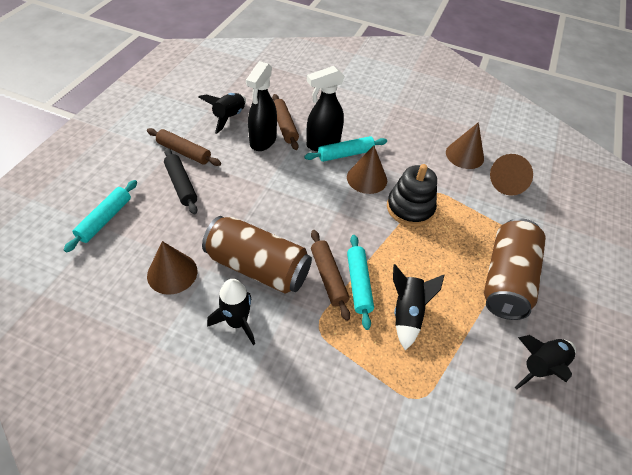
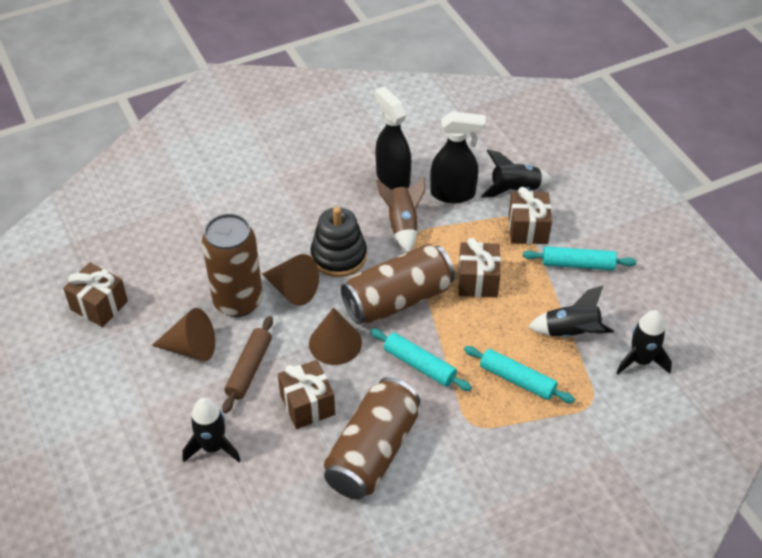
black rolling pin: 1 -> 0
brown can: 2 -> 3
brown cone: 4 -> 3
brown gift: 0 -> 4
brown rocket: 0 -> 1
brown rolling pin: 3 -> 1

